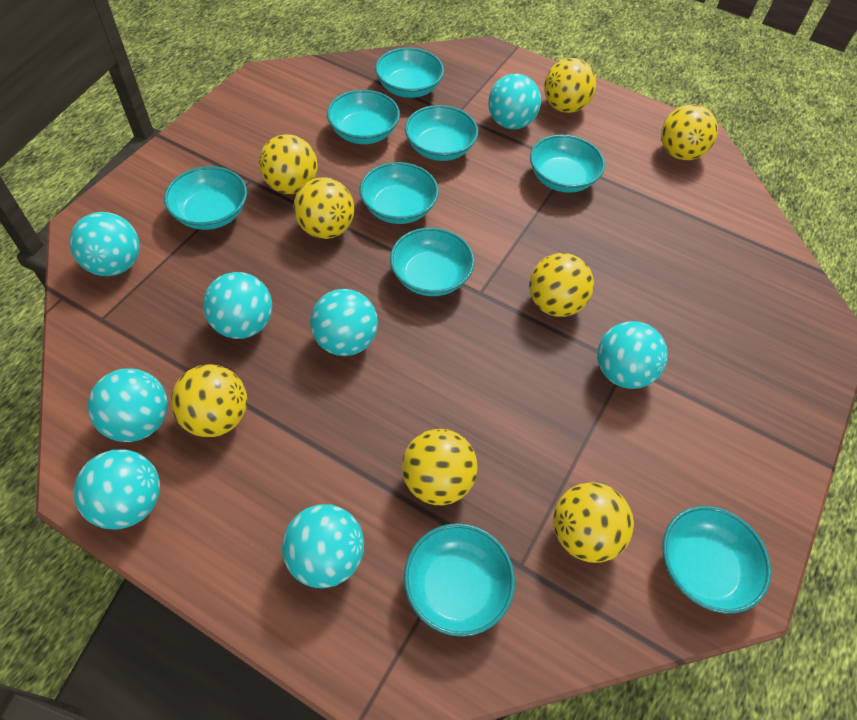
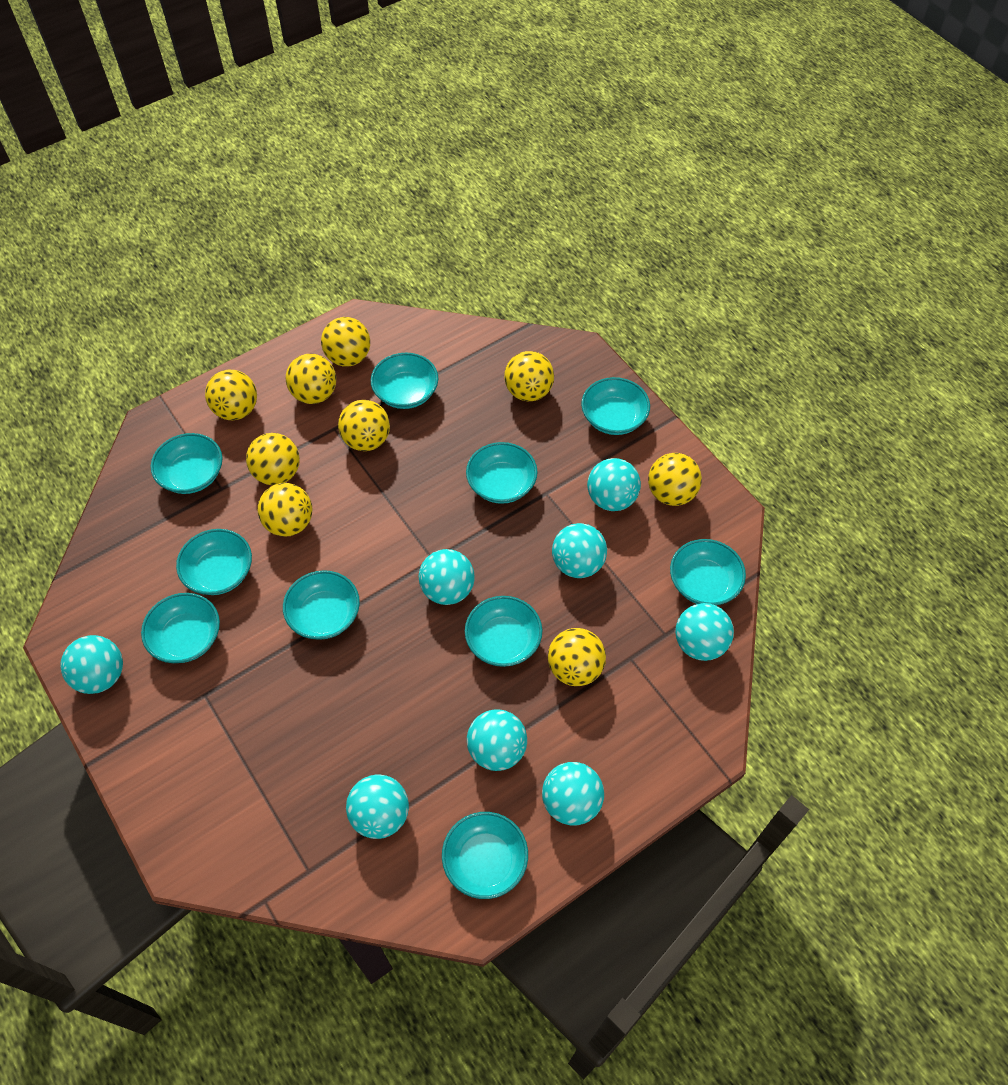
turquoise bowl: 9 -> 10
yellow ball: 8 -> 9

